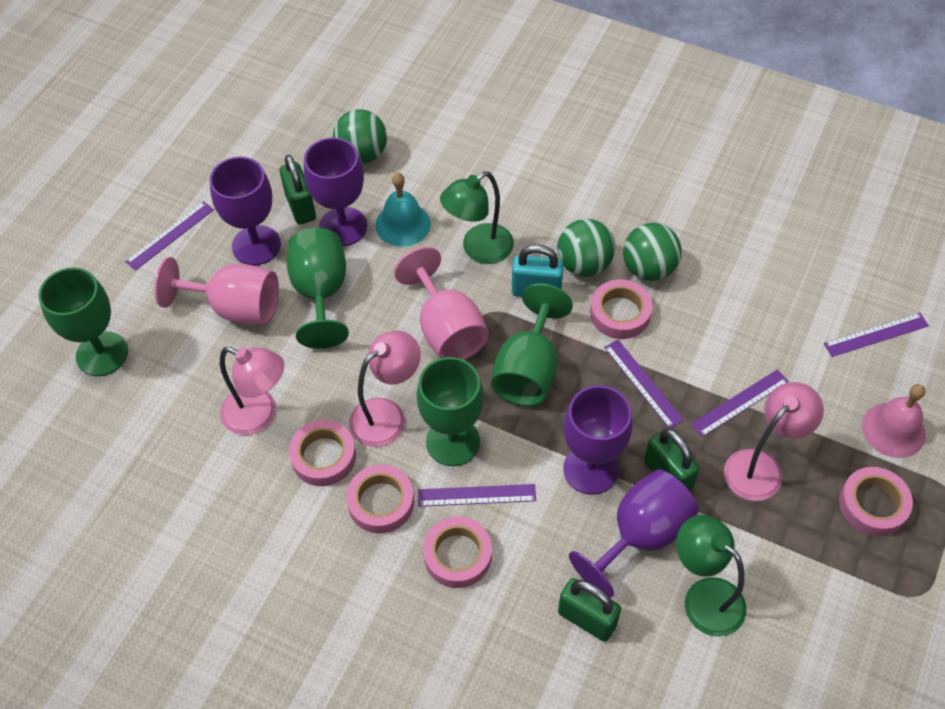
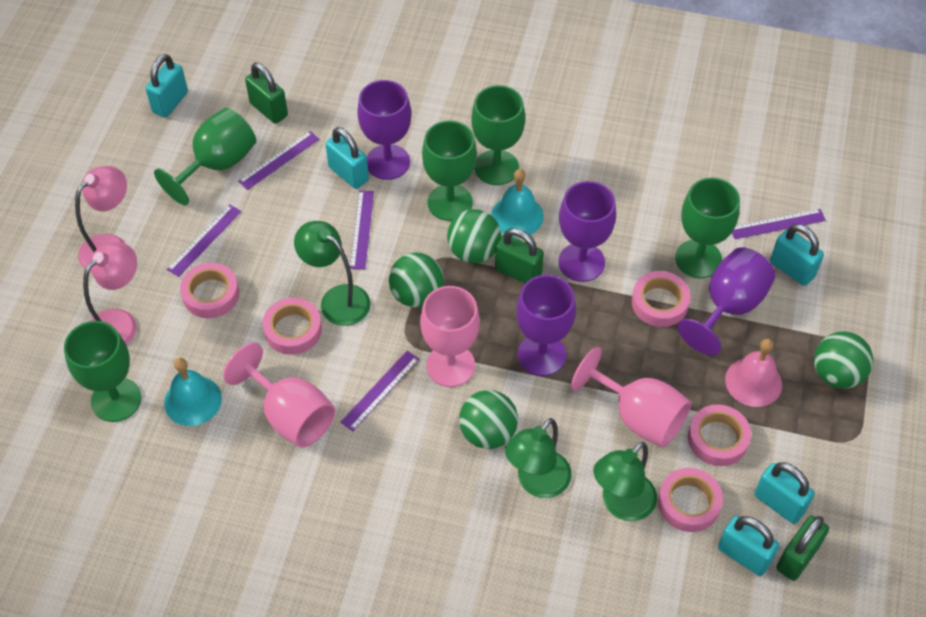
green ball: 3 -> 4
green goblet: 4 -> 5
green lamp: 2 -> 3
pink goblet: 2 -> 3
pink lamp: 3 -> 2
turquoise bell: 1 -> 2
turquoise padlock: 1 -> 5

